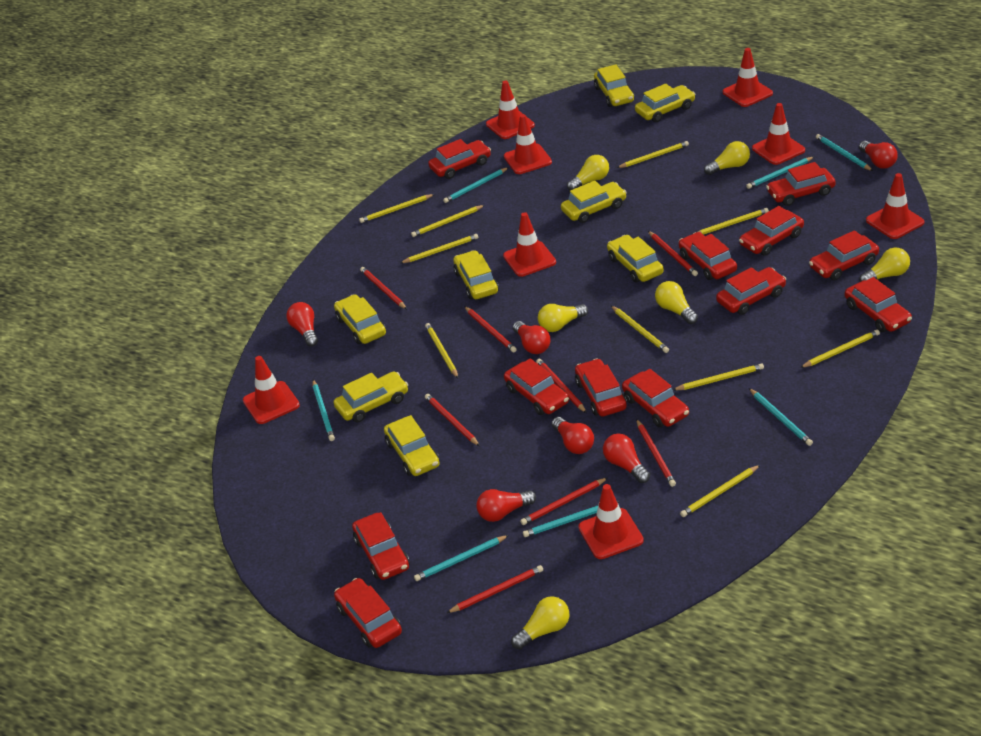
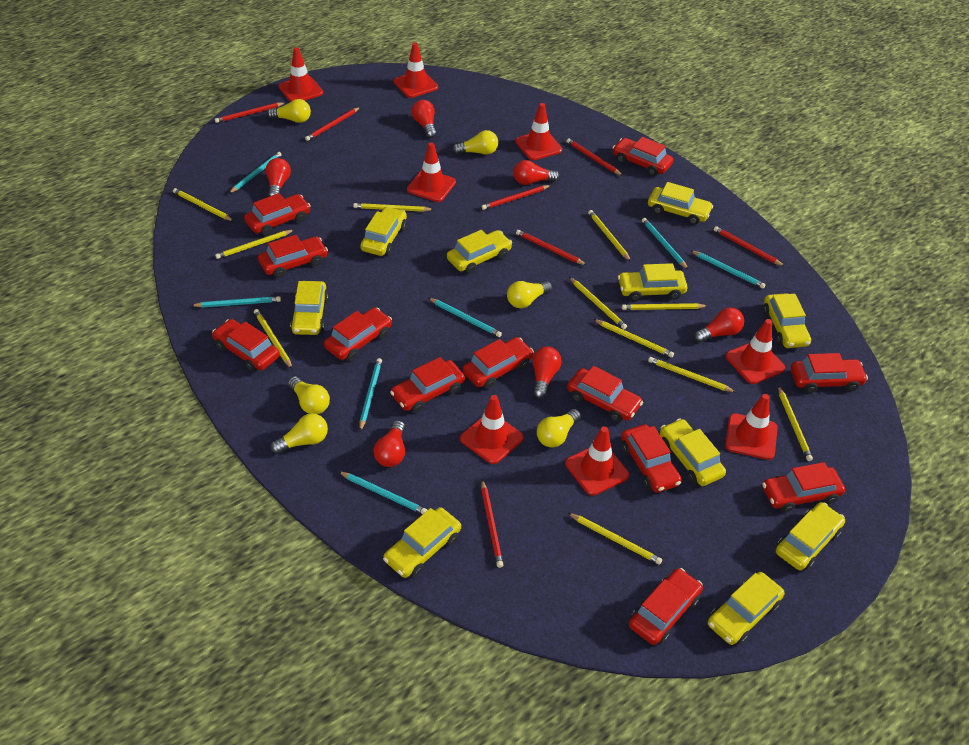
red pencil: 8 -> 7
yellow car: 8 -> 10
yellow pencil: 10 -> 11

